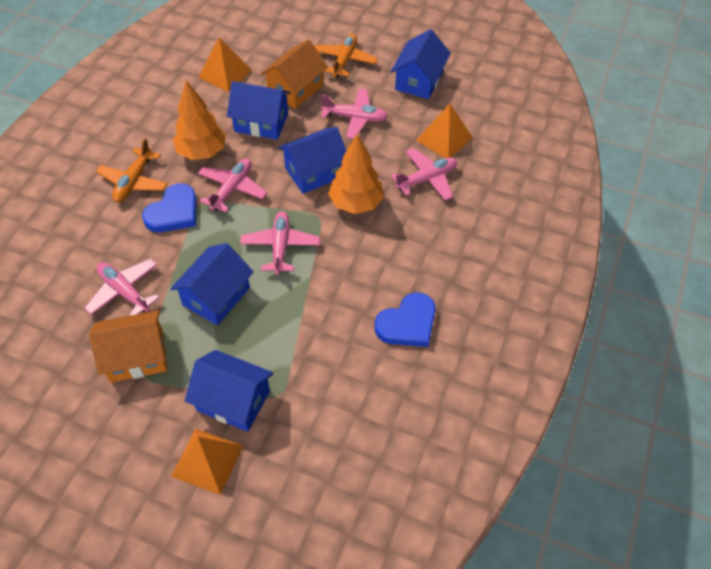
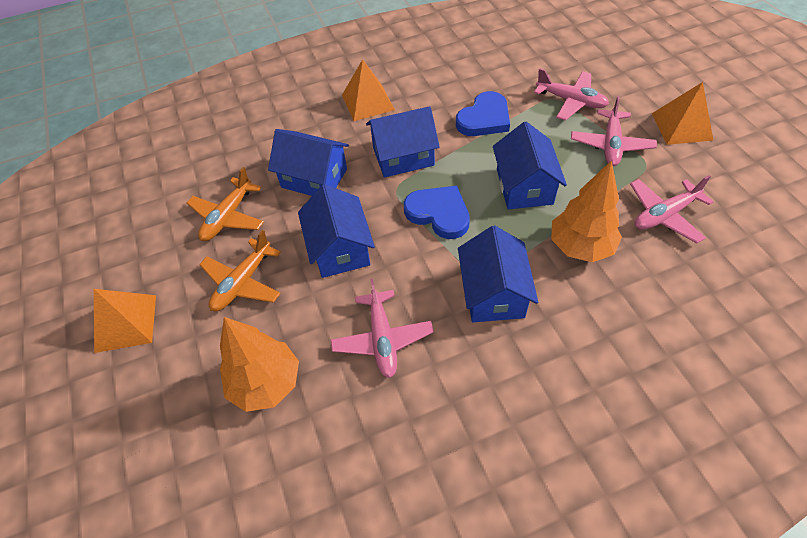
orange house: 2 -> 0
pink plane: 5 -> 4

